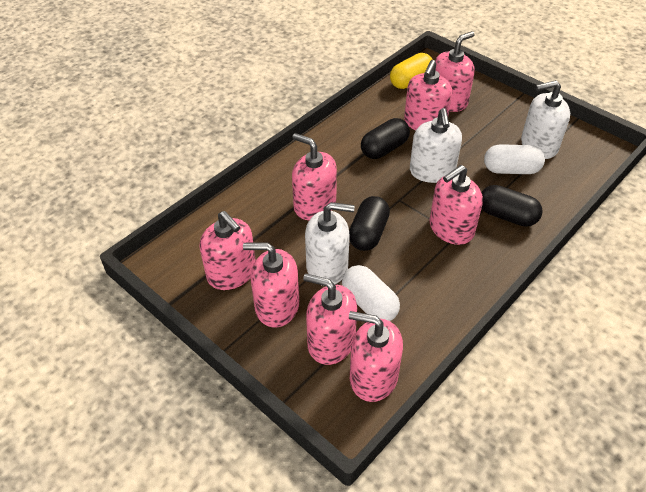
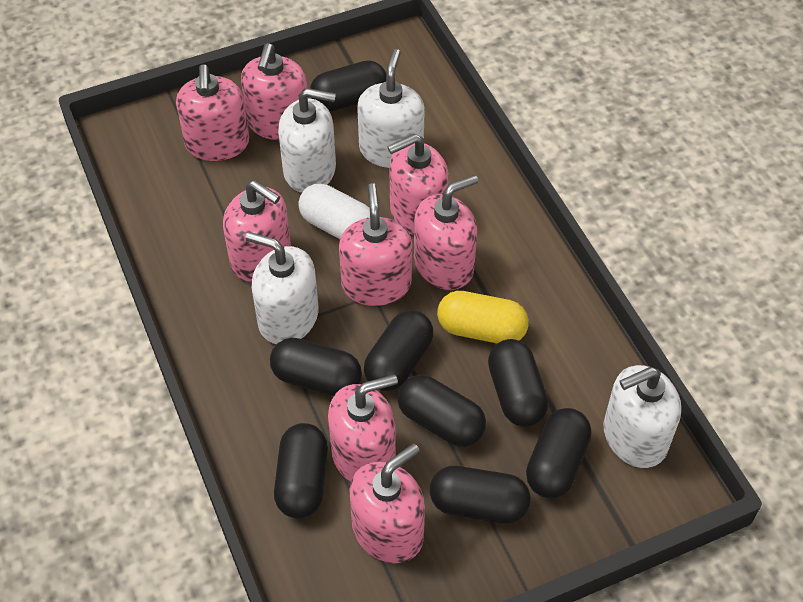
black capsule: 3 -> 8
white capsule: 2 -> 1
white soap dispenser: 3 -> 4

